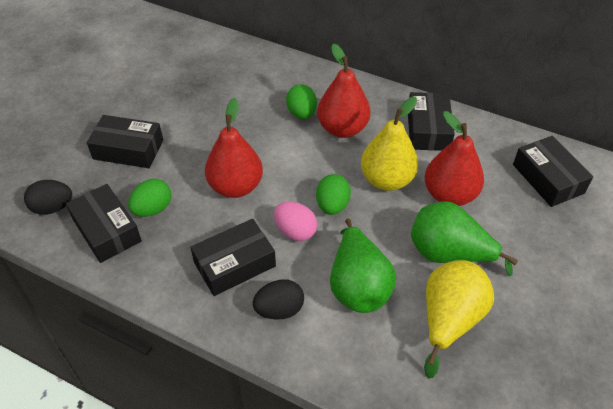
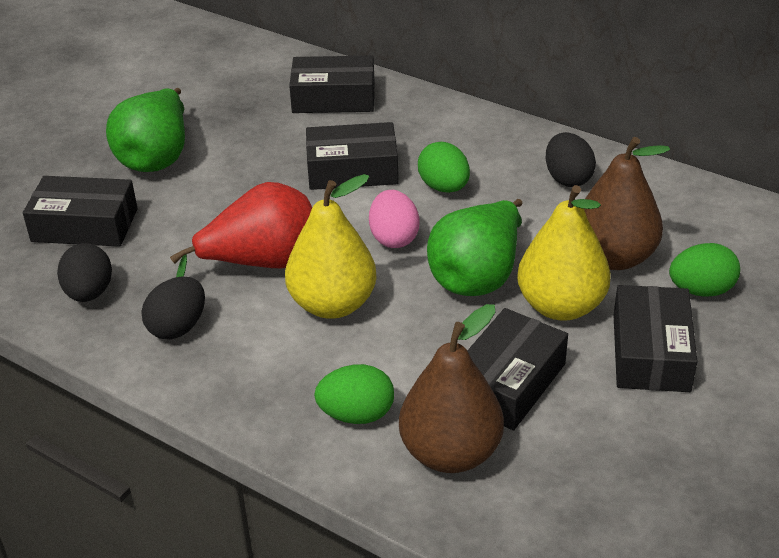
black egg: 2 -> 3
brown pear: 0 -> 2
red pear: 3 -> 1

